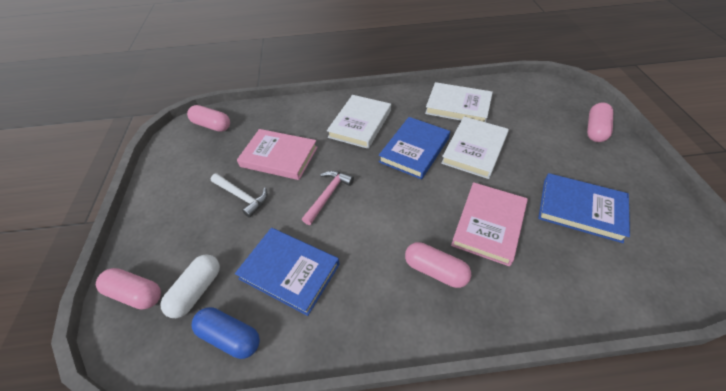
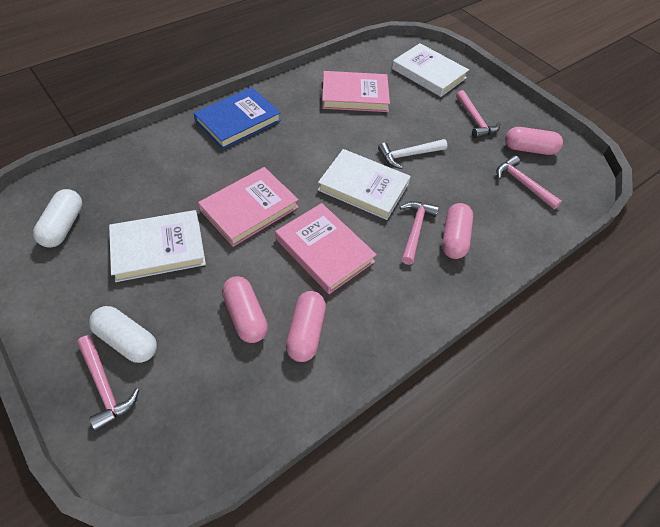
blue book: 3 -> 1
blue capsule: 1 -> 0
pink book: 2 -> 3
pink hammer: 1 -> 4
white capsule: 1 -> 2

